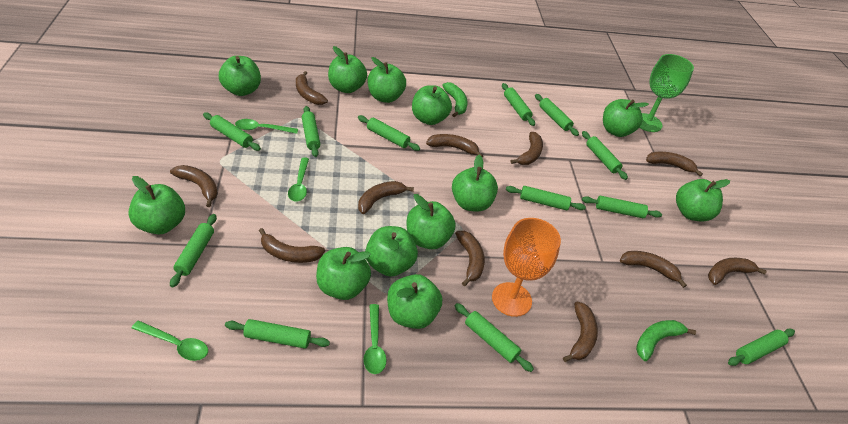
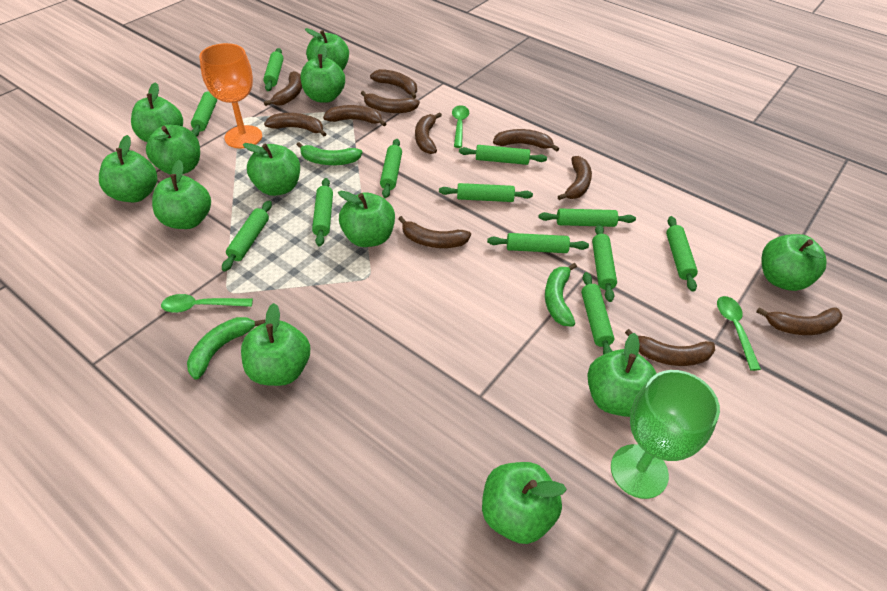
green banana: 2 -> 3
green spoon: 4 -> 3

